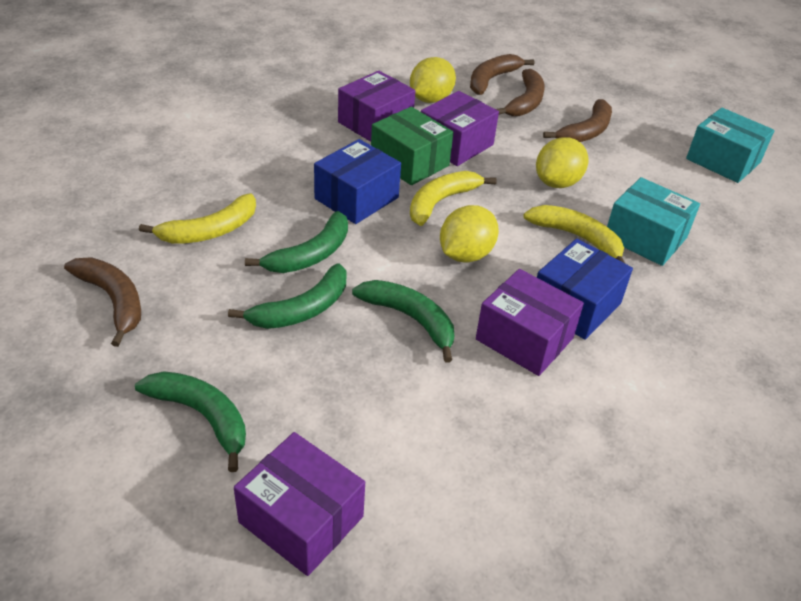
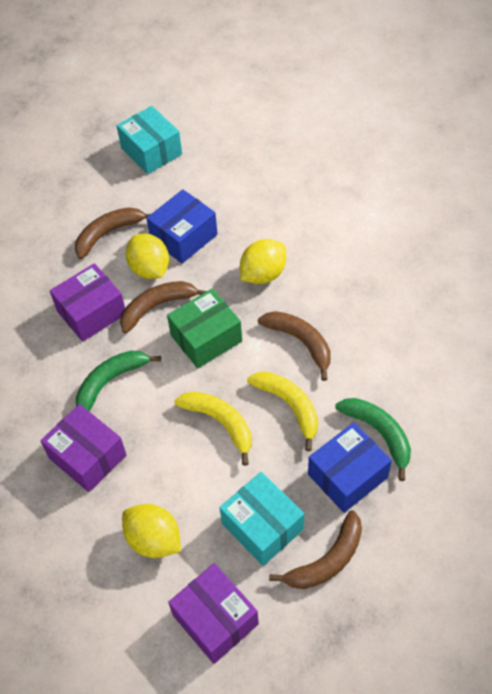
green banana: 4 -> 2
purple box: 4 -> 3
yellow banana: 3 -> 2

